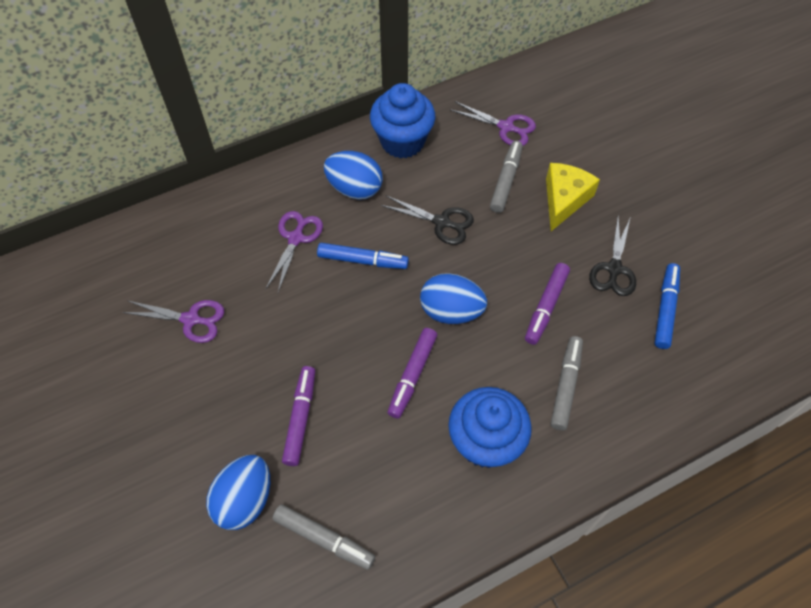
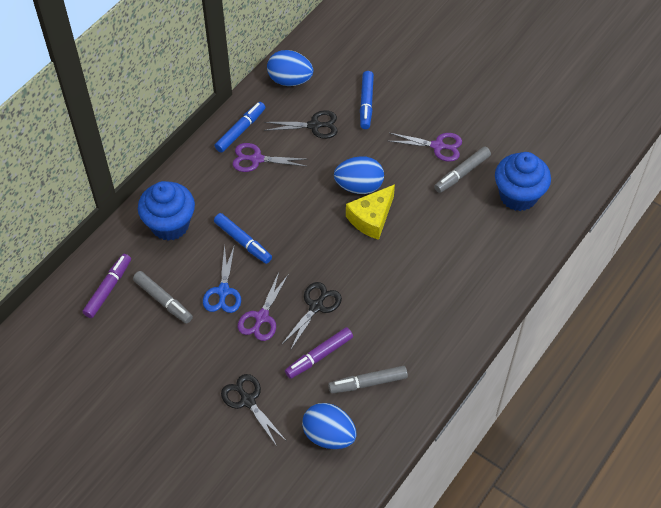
black scissors: 2 -> 3
blue marker: 2 -> 3
blue scissors: 0 -> 1
purple marker: 3 -> 2

